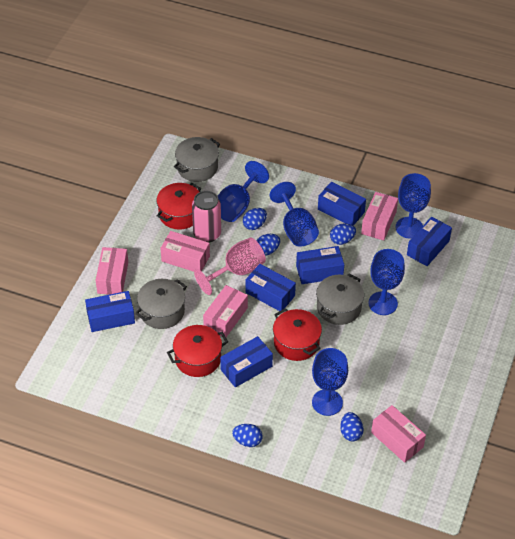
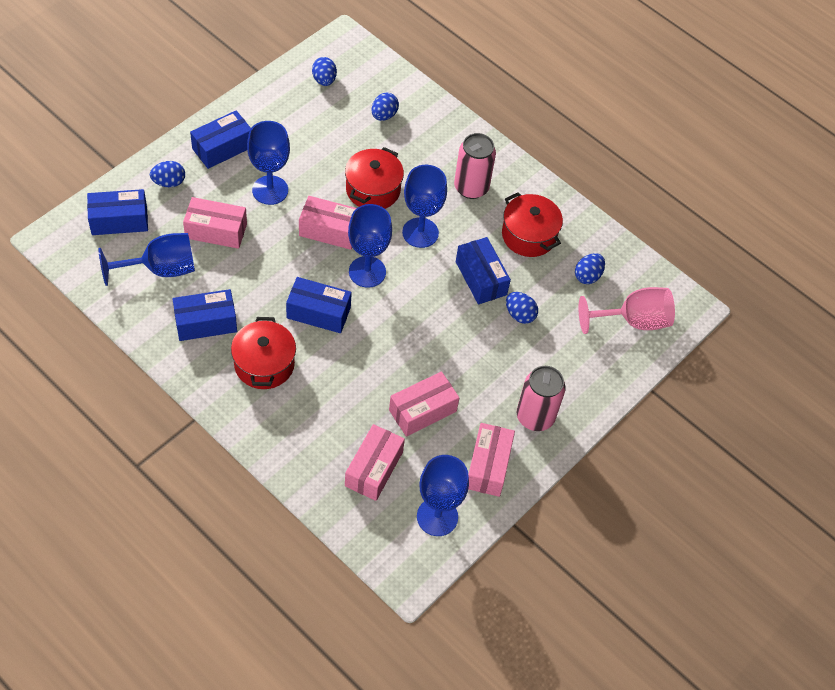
blue box: 6 -> 5
grey pot: 3 -> 0
pink can: 1 -> 2

